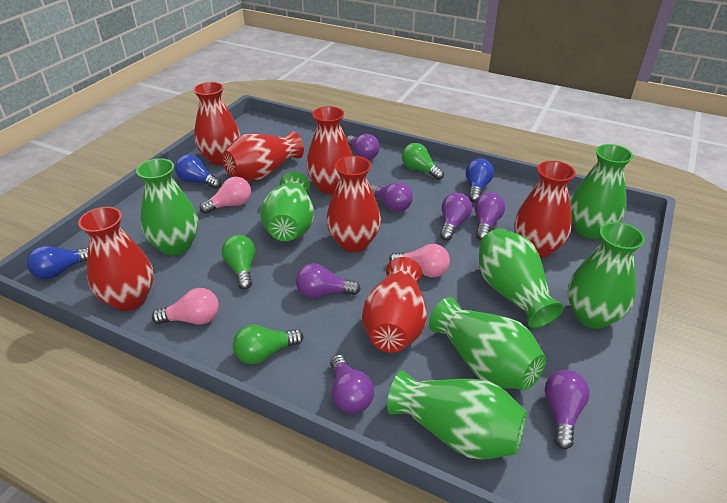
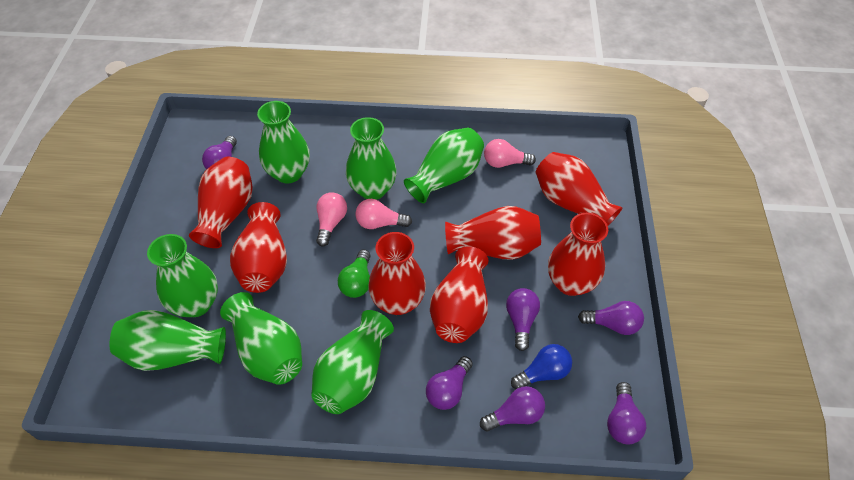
blue light bulb: 3 -> 1
green light bulb: 3 -> 1
purple light bulb: 7 -> 6

